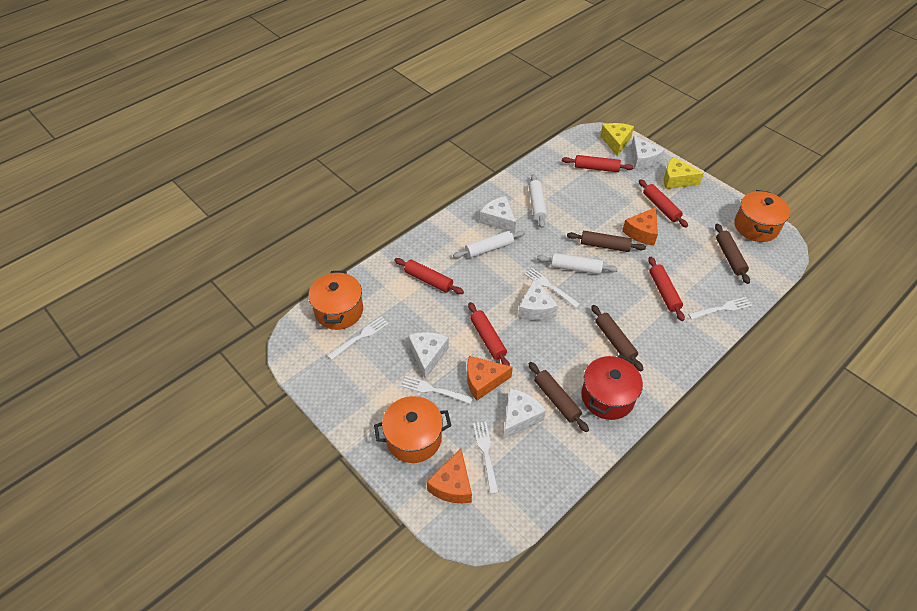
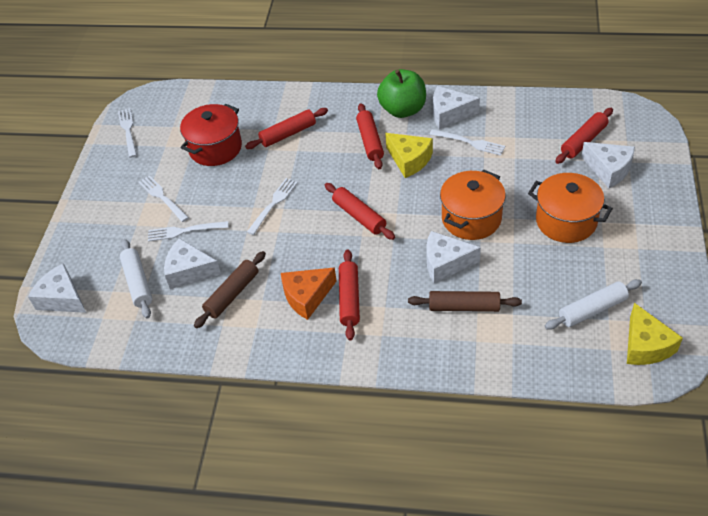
brown rolling pin: 4 -> 2
green apple: 0 -> 1
orange cheese: 3 -> 1
orange pot: 3 -> 2
white rolling pin: 3 -> 2

